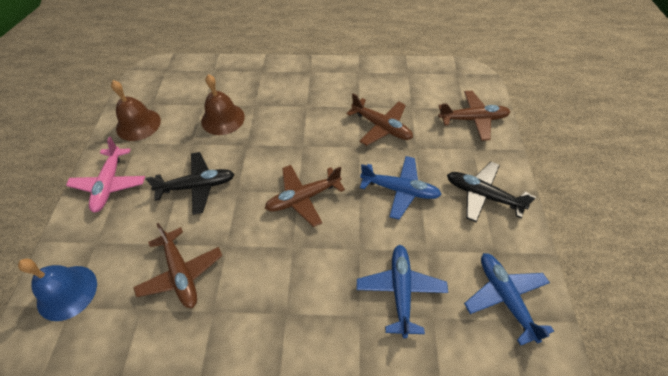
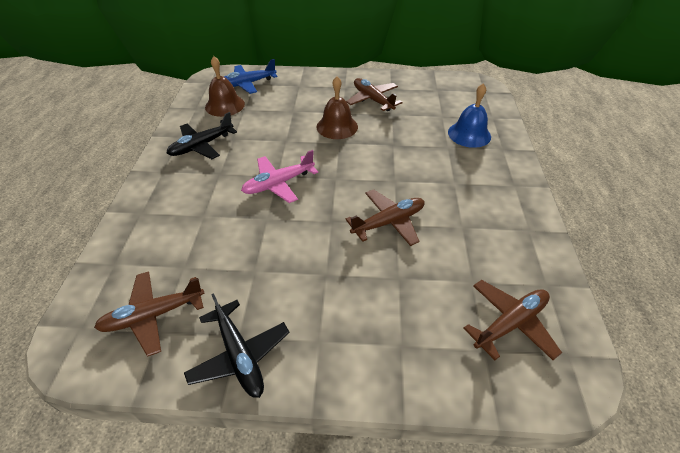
blue plane: 3 -> 1

